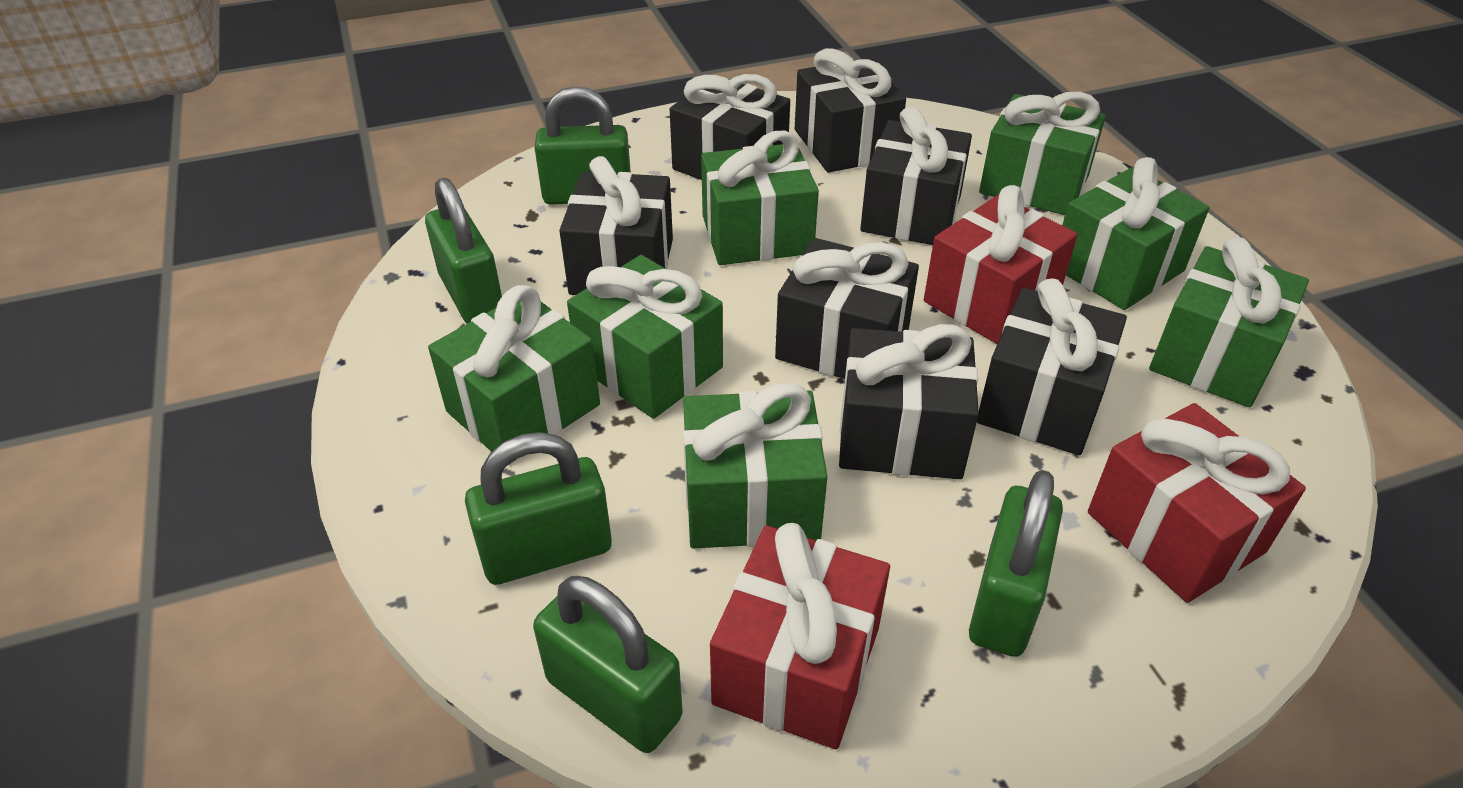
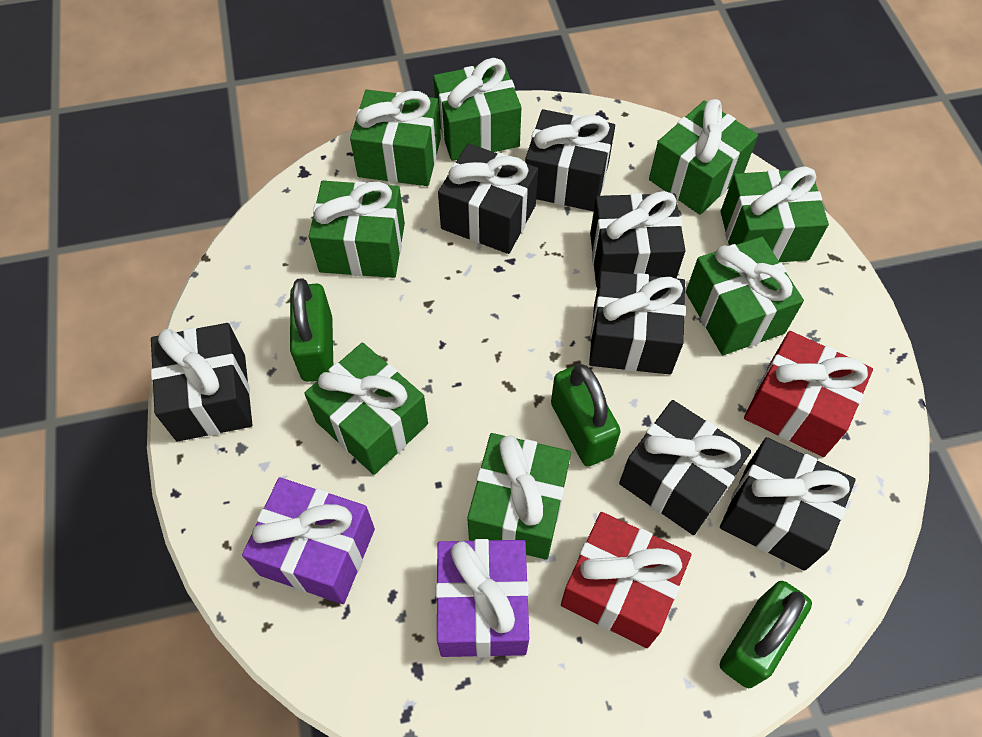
green gift: 7 -> 8
green padlock: 5 -> 3
purple gift: 0 -> 2
red gift: 3 -> 2

